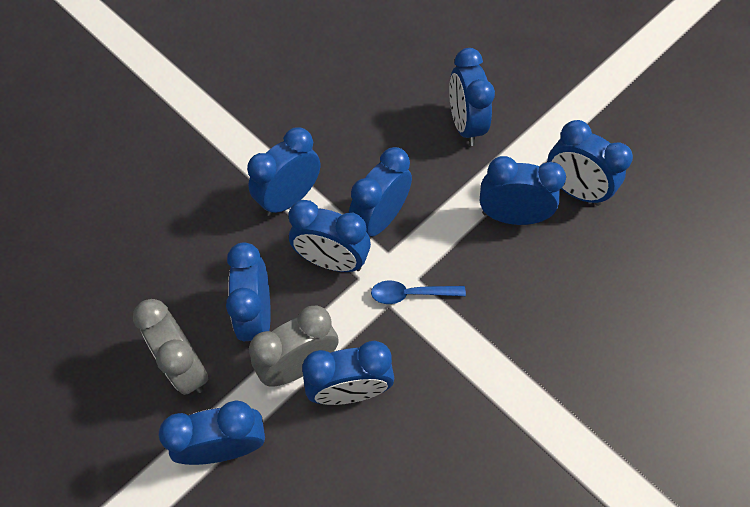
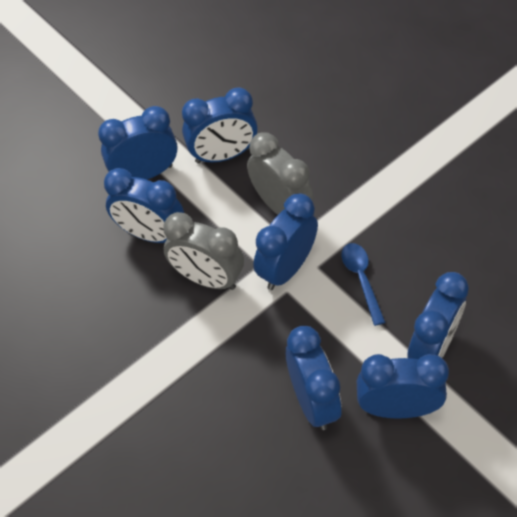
blue clock: 9 -> 7

